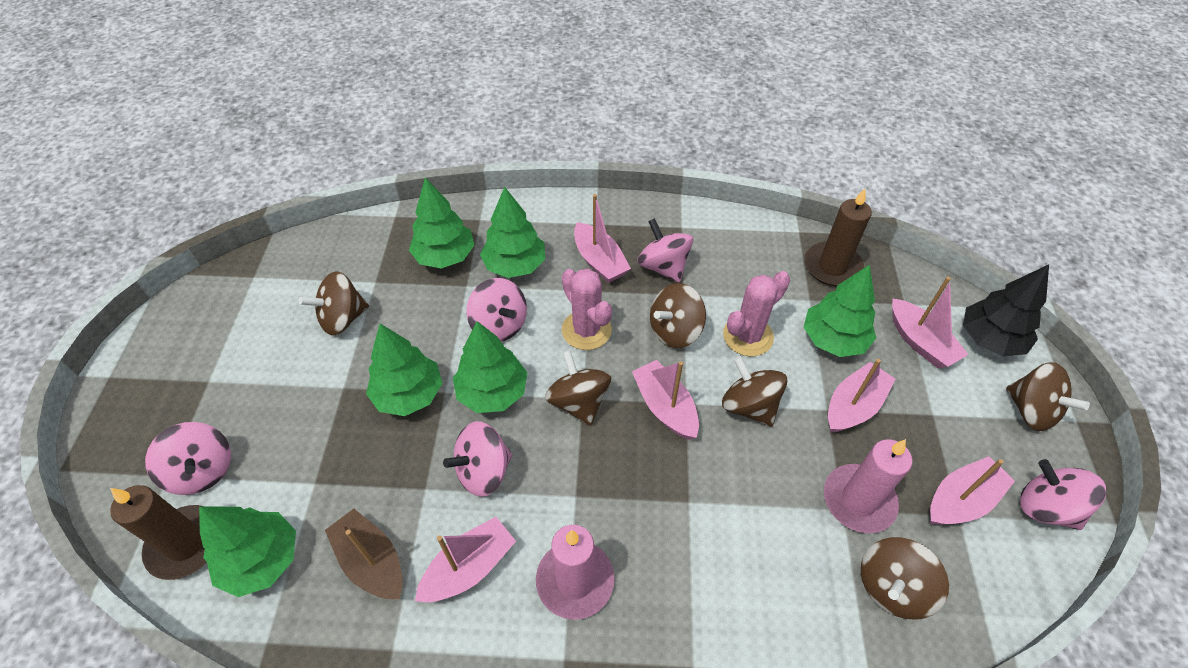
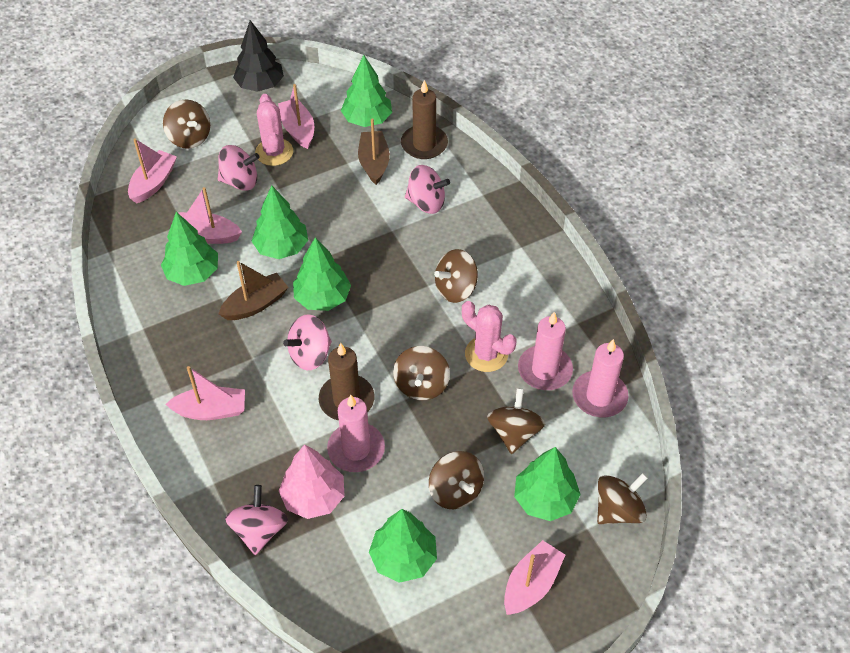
brown boat: 1 -> 2
pink boat: 6 -> 5
pink candle: 2 -> 3
pink spinning top: 5 -> 4
pink tree: 0 -> 1

